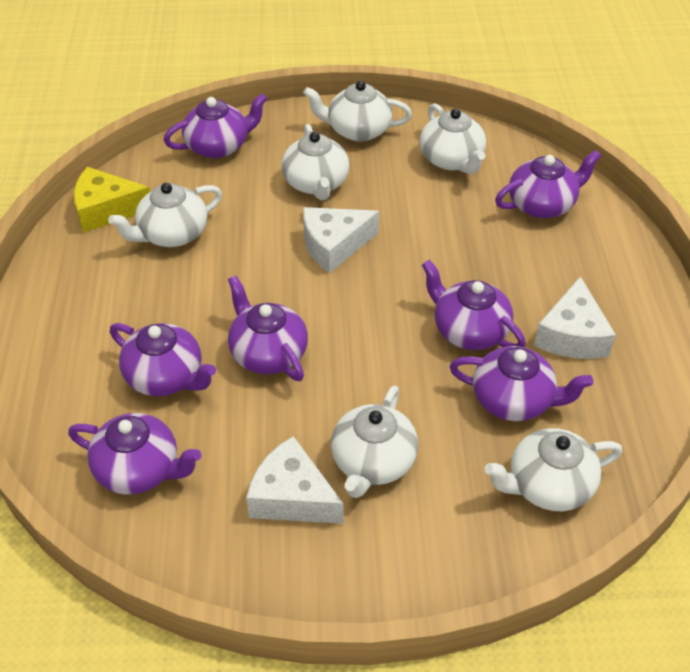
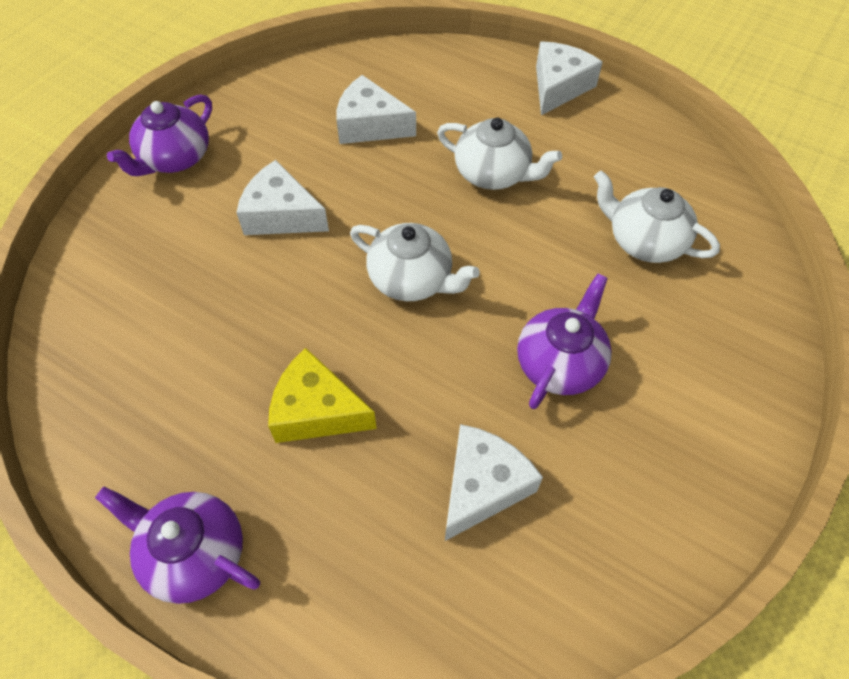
purple teapot: 7 -> 3
white cheese: 3 -> 4
white teapot: 6 -> 3

